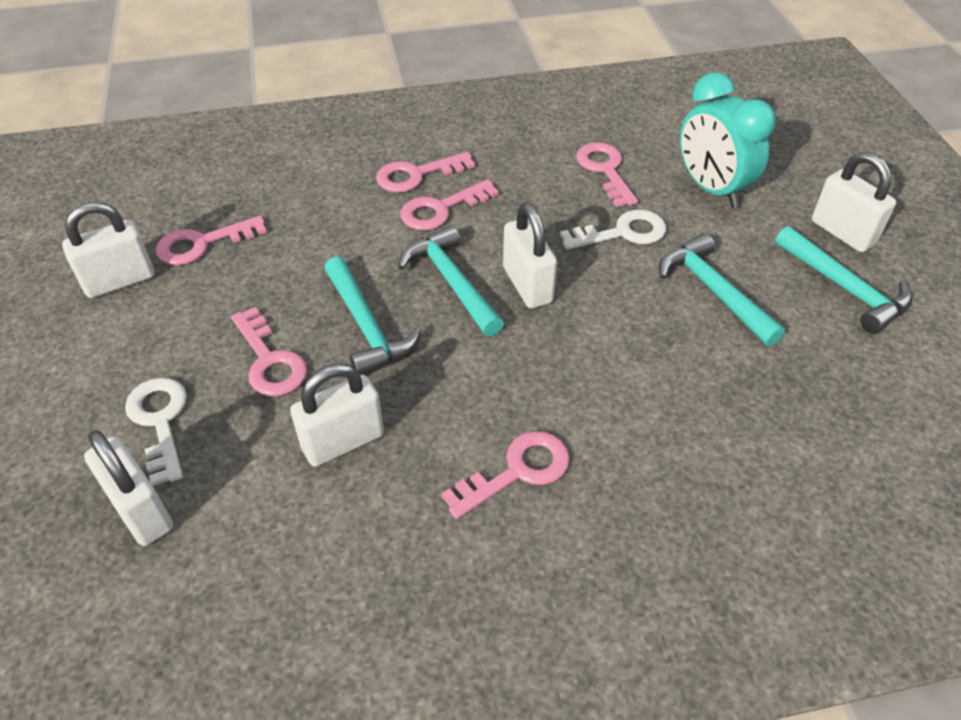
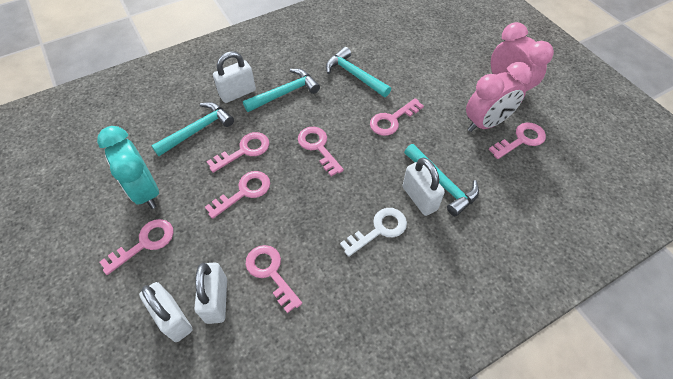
pink clock: 0 -> 2
pink key: 6 -> 7
white key: 2 -> 1
white padlock: 5 -> 4

